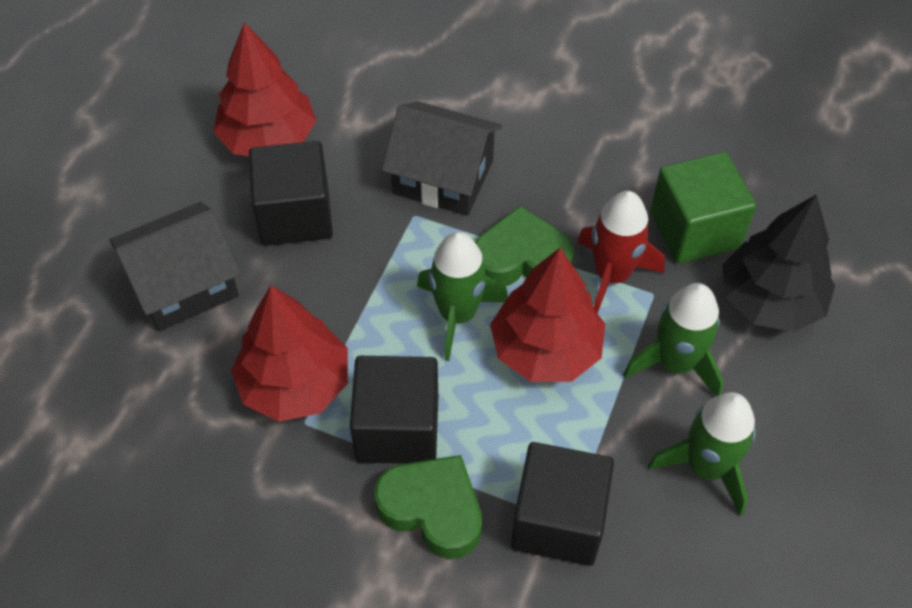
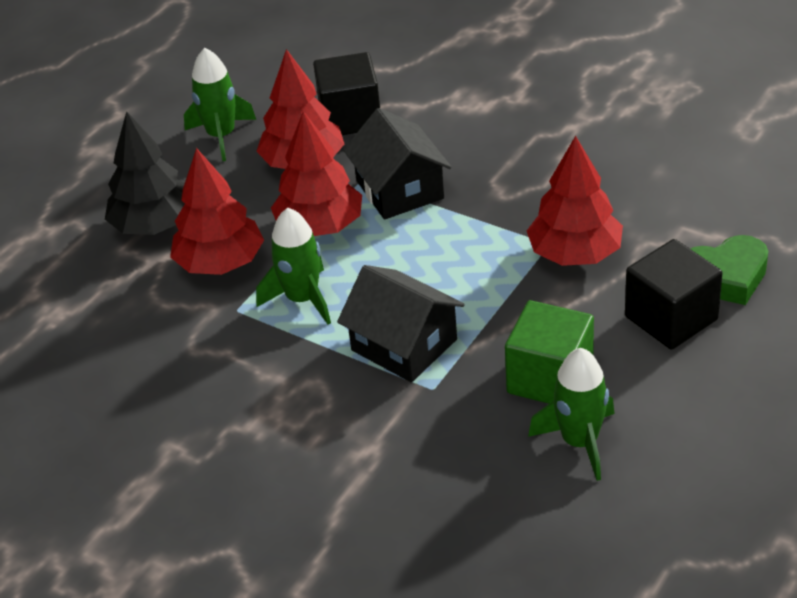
black cube: 3 -> 2
green heart: 2 -> 1
red rocket: 1 -> 0
red tree: 3 -> 4

